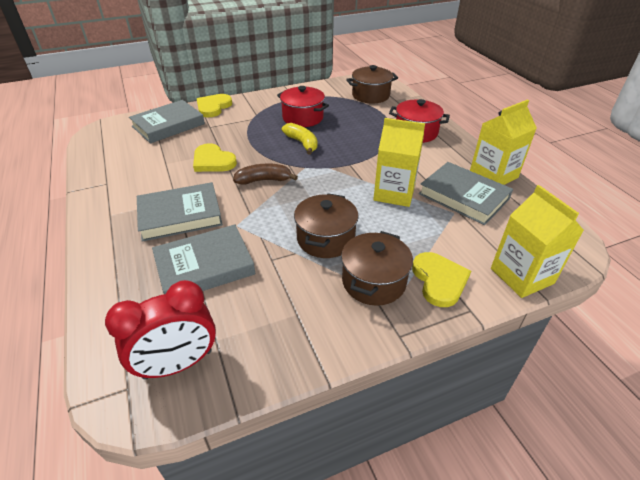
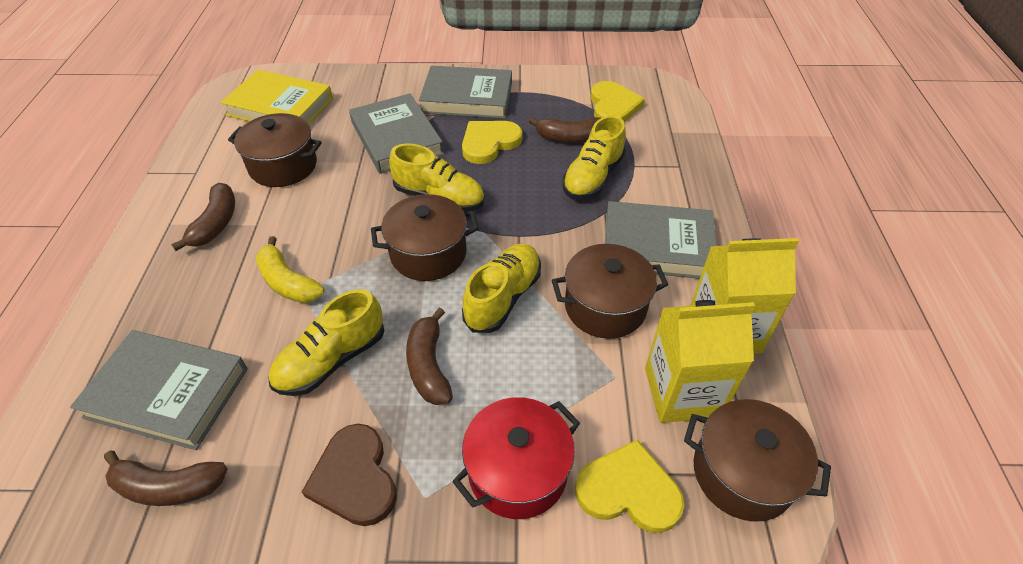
brown banana: 1 -> 4
brown heart: 0 -> 1
brown pot: 3 -> 4
red clock: 1 -> 0
red pot: 2 -> 1
yellow book: 0 -> 1
yellow carton: 3 -> 2
yellow shoe: 0 -> 4

